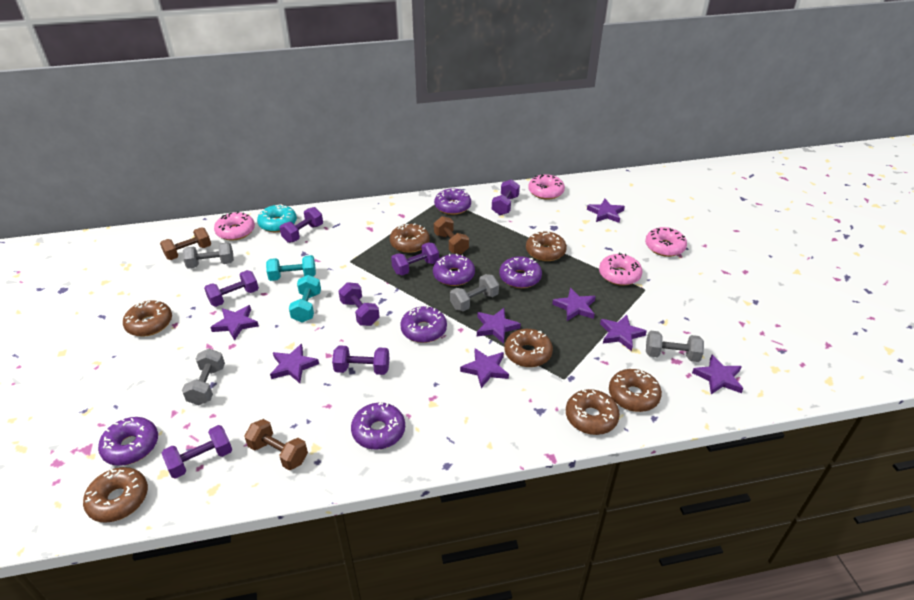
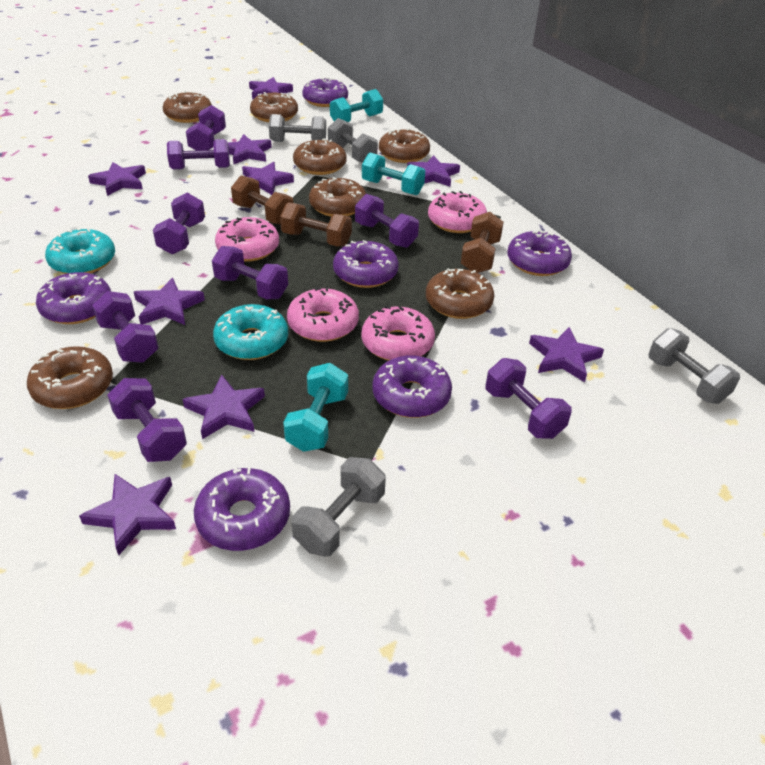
purple dumbbell: 7 -> 8
purple star: 8 -> 9
turquoise donut: 1 -> 2
turquoise dumbbell: 2 -> 3

